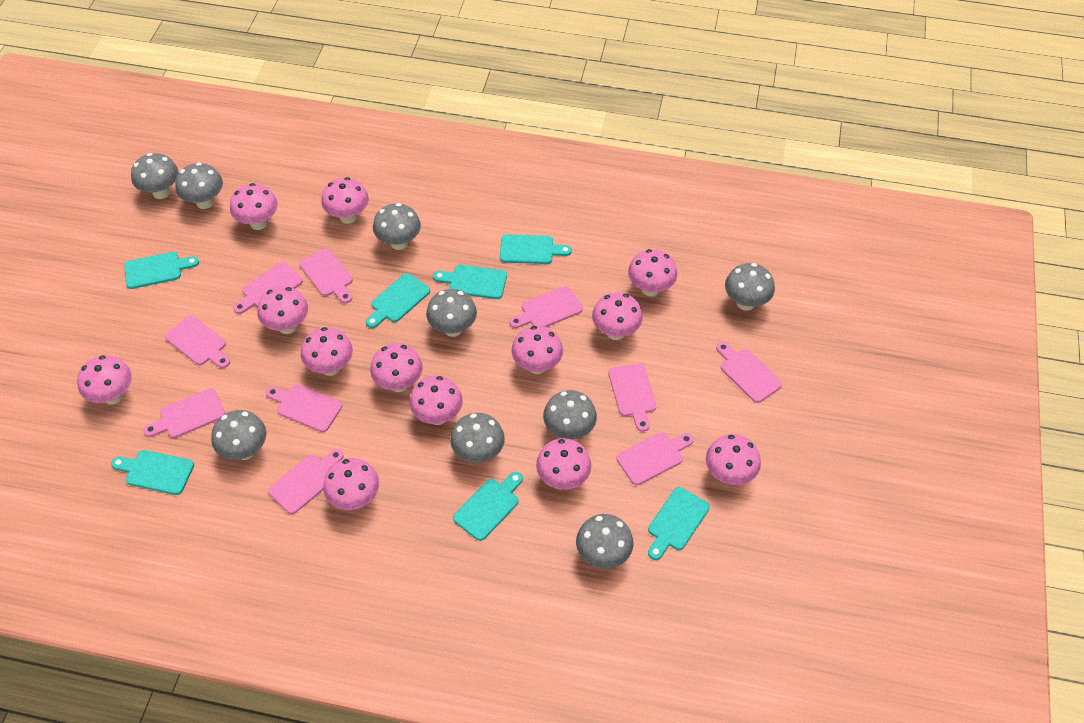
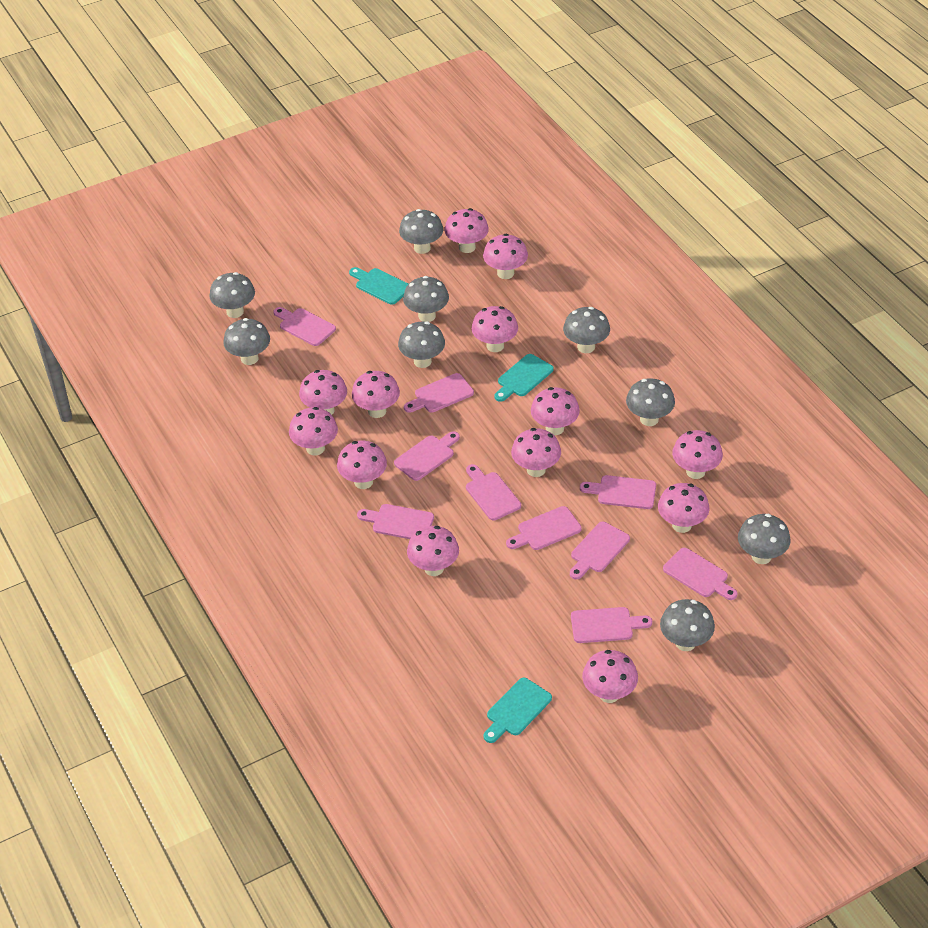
turquoise cutting board: 7 -> 3

